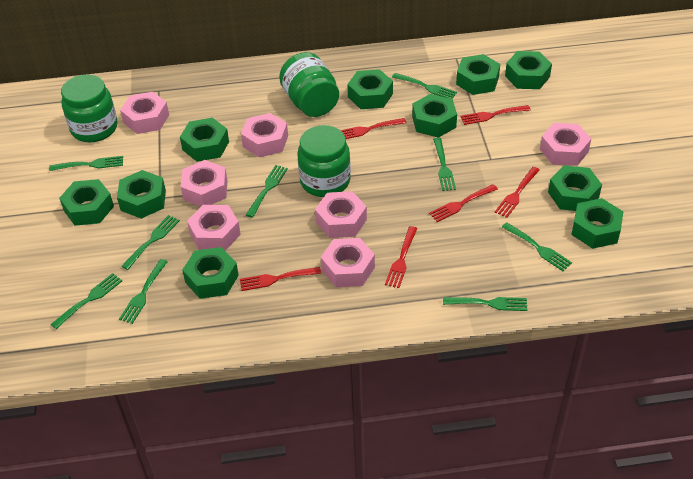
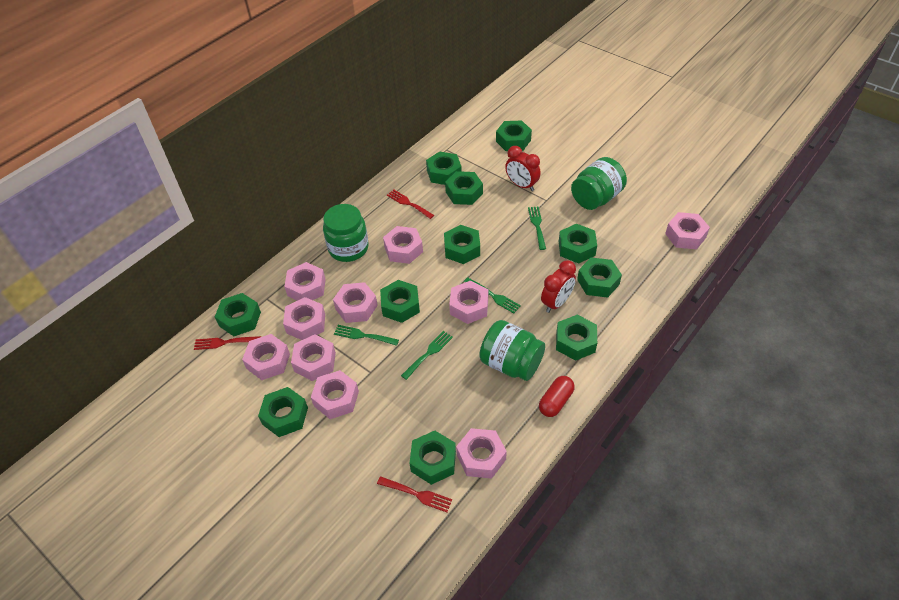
green fork: 9 -> 4
green nut: 10 -> 11
pink nut: 7 -> 10
red capsule: 0 -> 1
red clock: 0 -> 2
red fork: 6 -> 3

